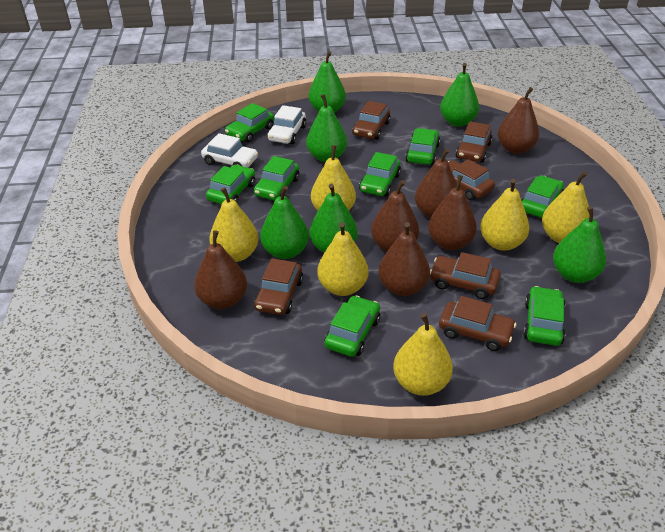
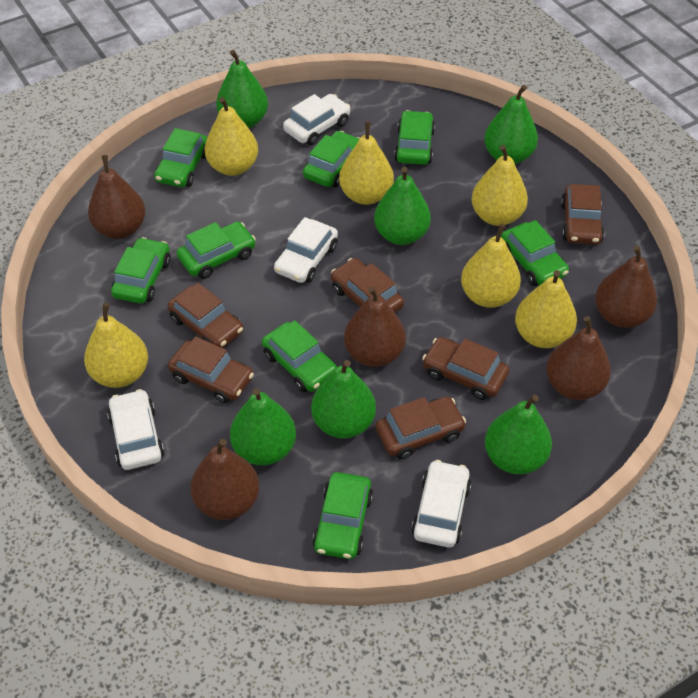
brown pear: 6 -> 5
white car: 2 -> 4

